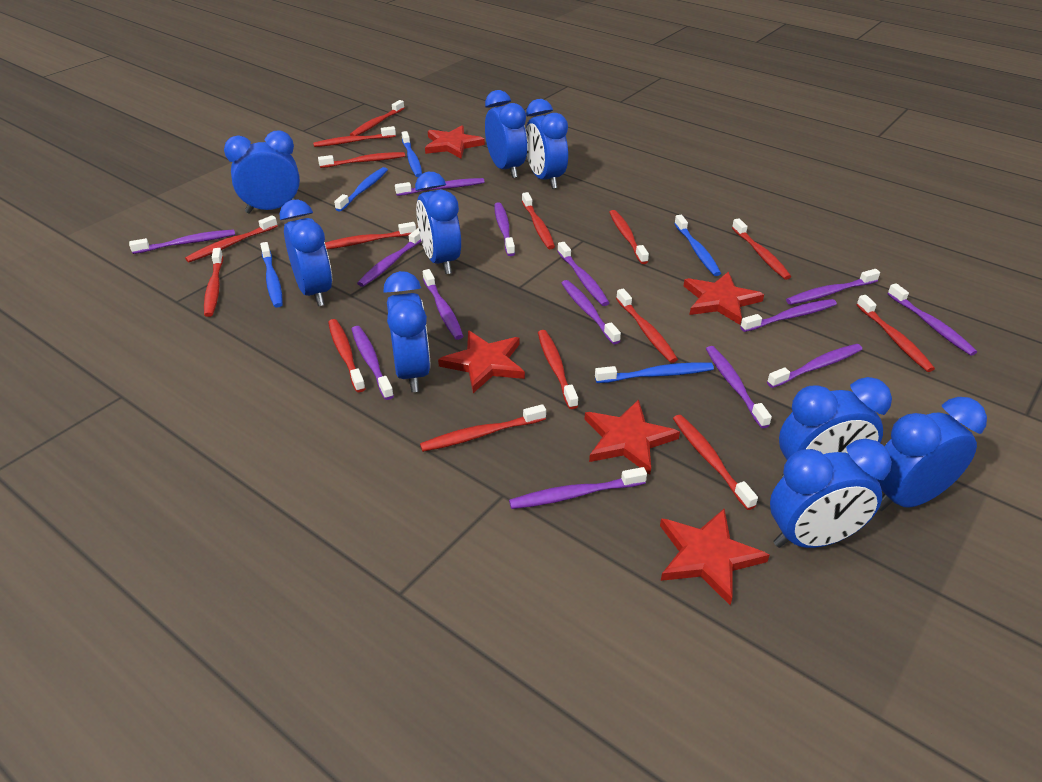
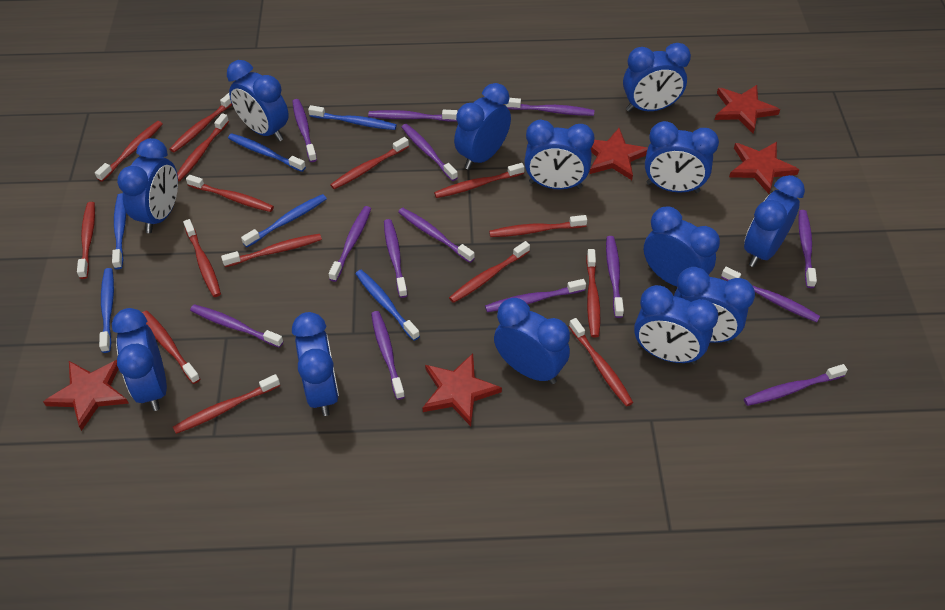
blue clock: 9 -> 13
blue toothbrush: 5 -> 6

